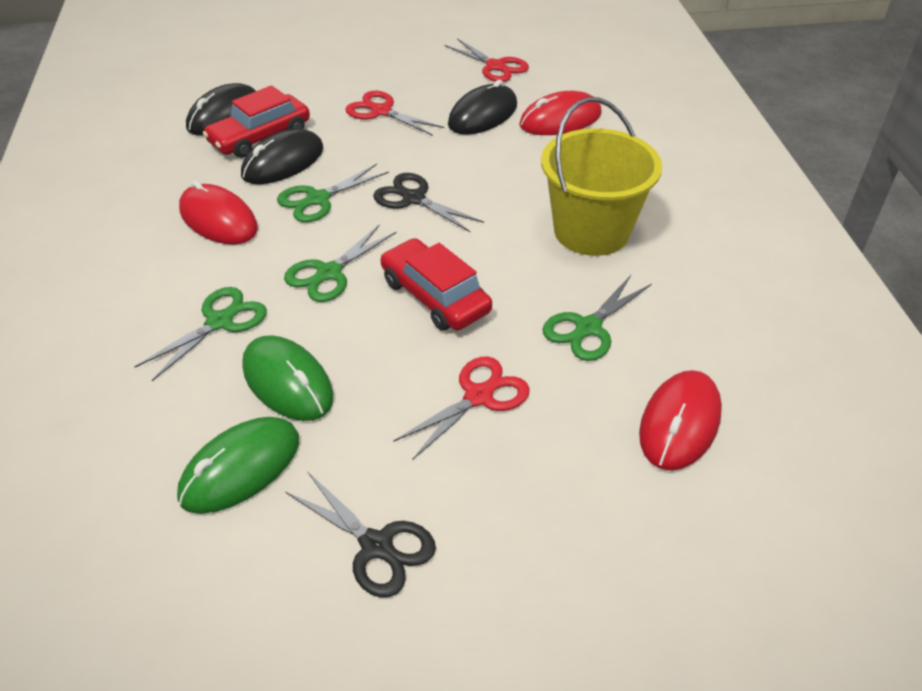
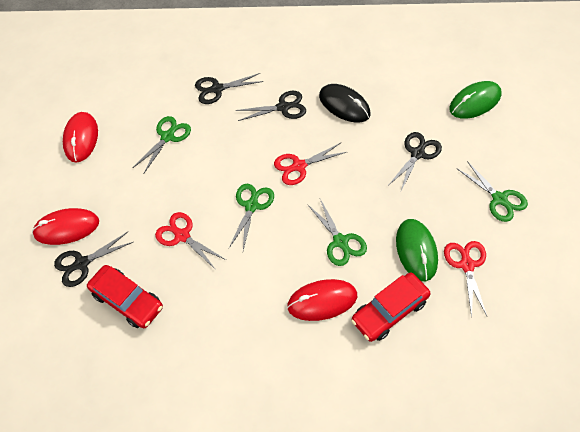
black mouse: 3 -> 1
black scissors: 2 -> 4
yellow bucket: 1 -> 0

